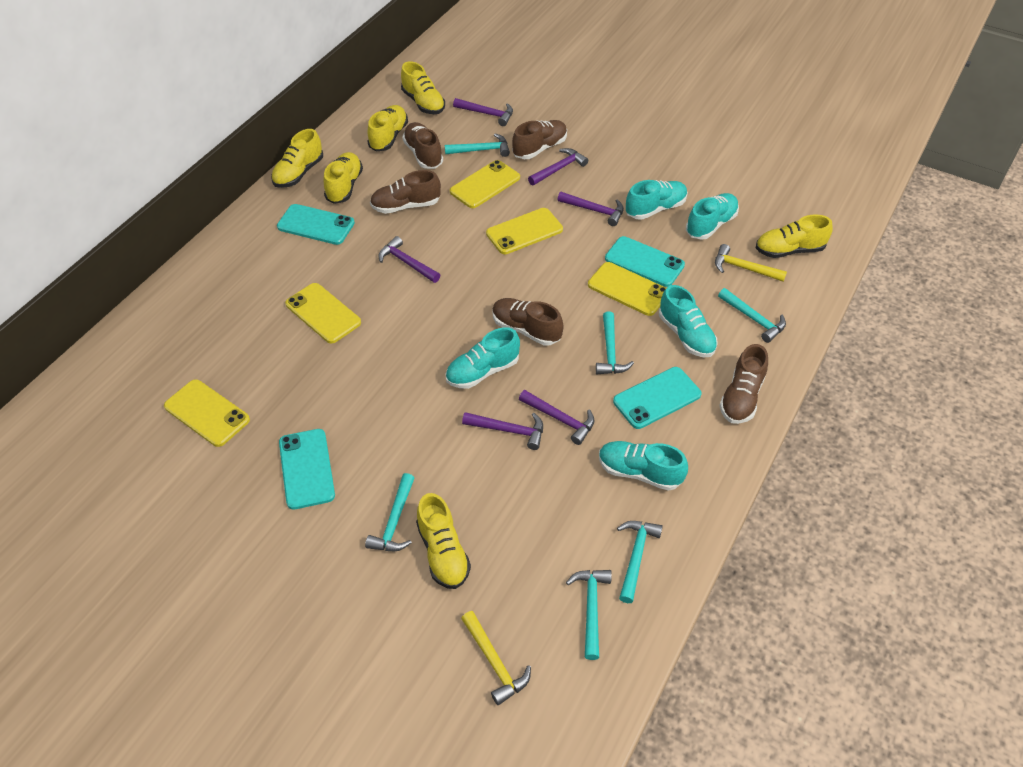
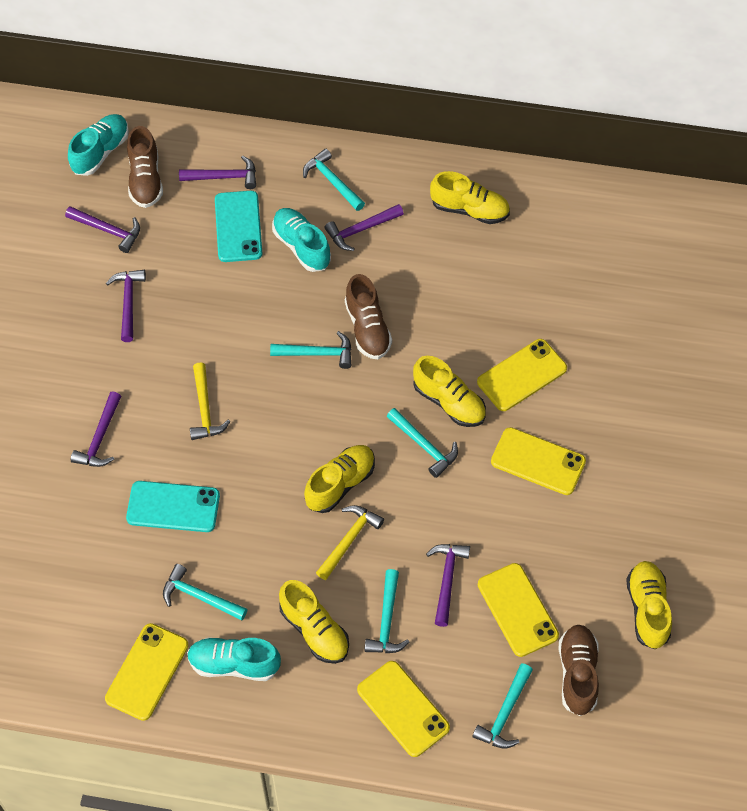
brown shoe: 5 -> 3
turquoise phone: 4 -> 2
turquoise shoe: 5 -> 3
yellow shoe: 6 -> 5

